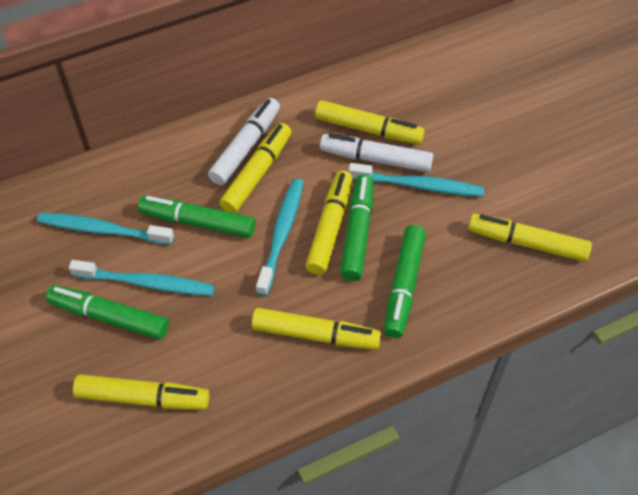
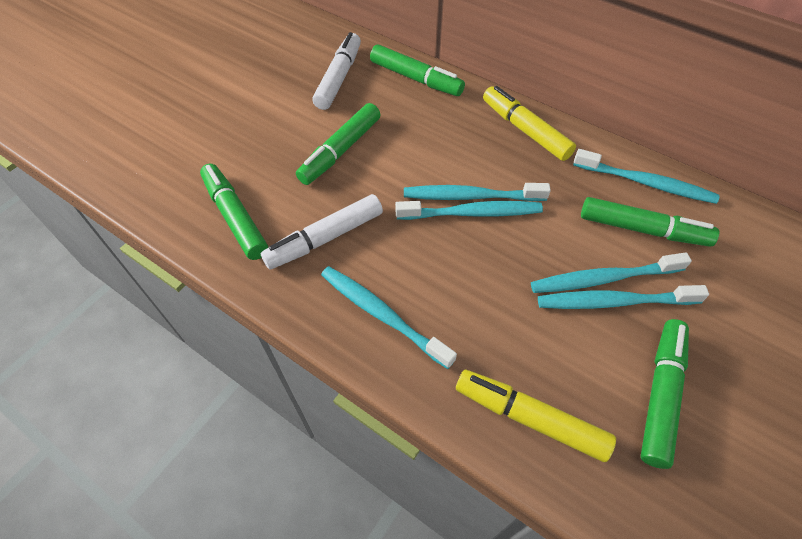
green marker: 4 -> 5
turquoise toothbrush: 4 -> 6
yellow marker: 6 -> 2

